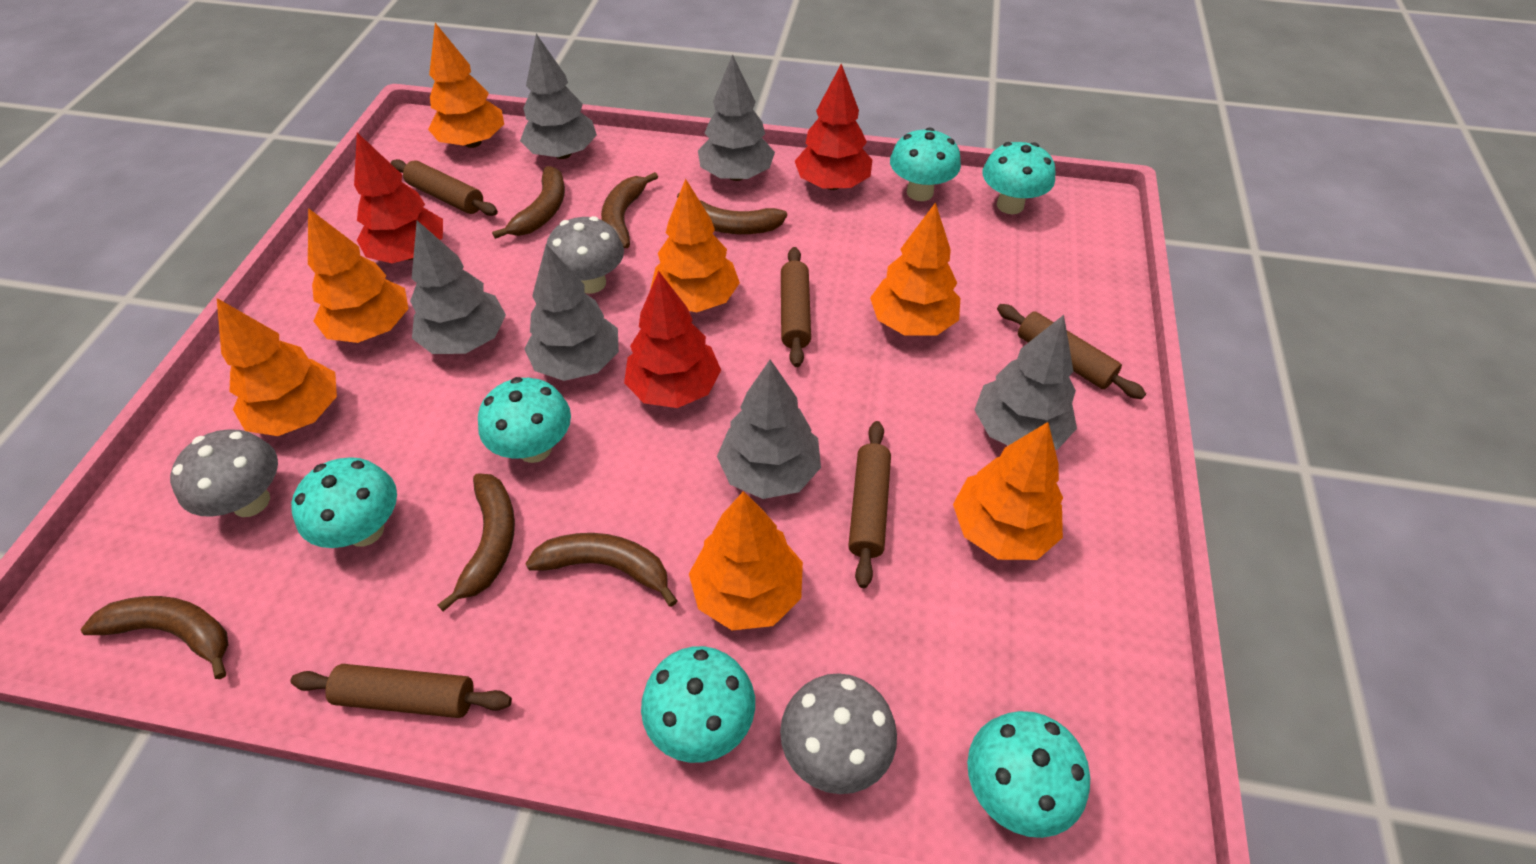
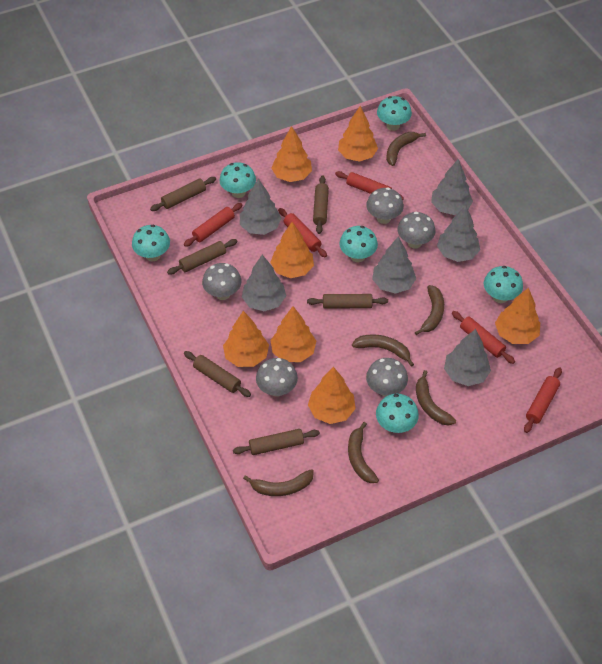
brown rolling pin: 5 -> 6
grey mushroom: 3 -> 5
red rolling pin: 0 -> 5
red tree: 3 -> 0

